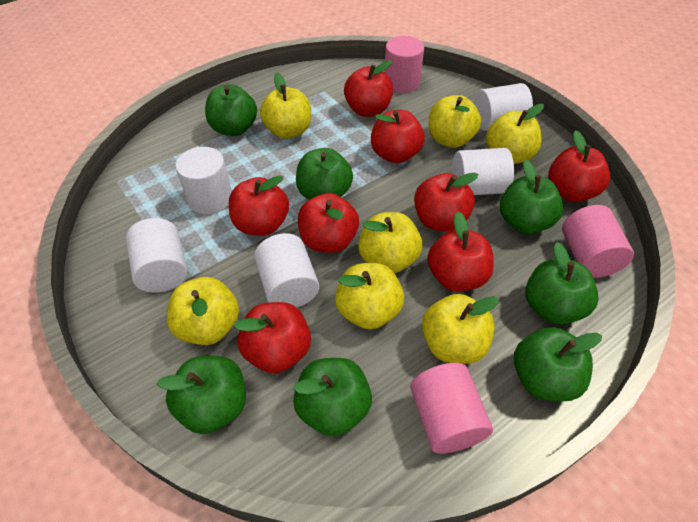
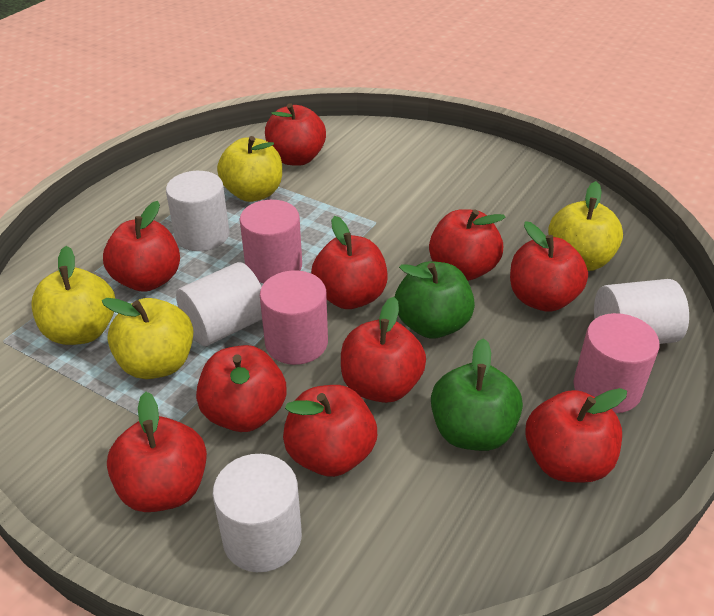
green apple: 7 -> 2
red apple: 8 -> 10
white cylinder: 5 -> 4
yellow apple: 7 -> 4

